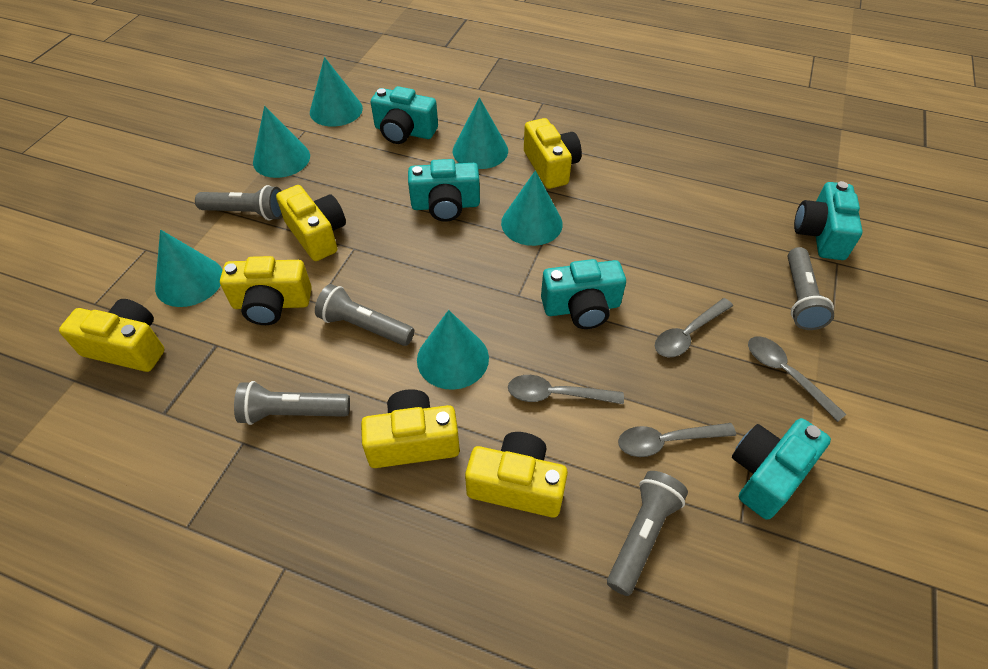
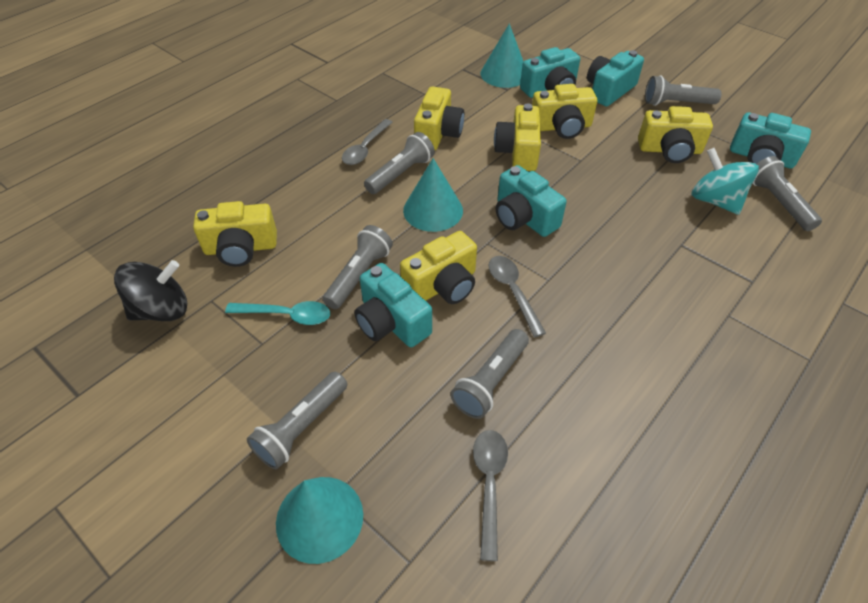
black spinning top: 0 -> 1
grey flashlight: 5 -> 6
grey spoon: 4 -> 3
turquoise cone: 6 -> 3
turquoise spinning top: 0 -> 1
turquoise spoon: 0 -> 1

